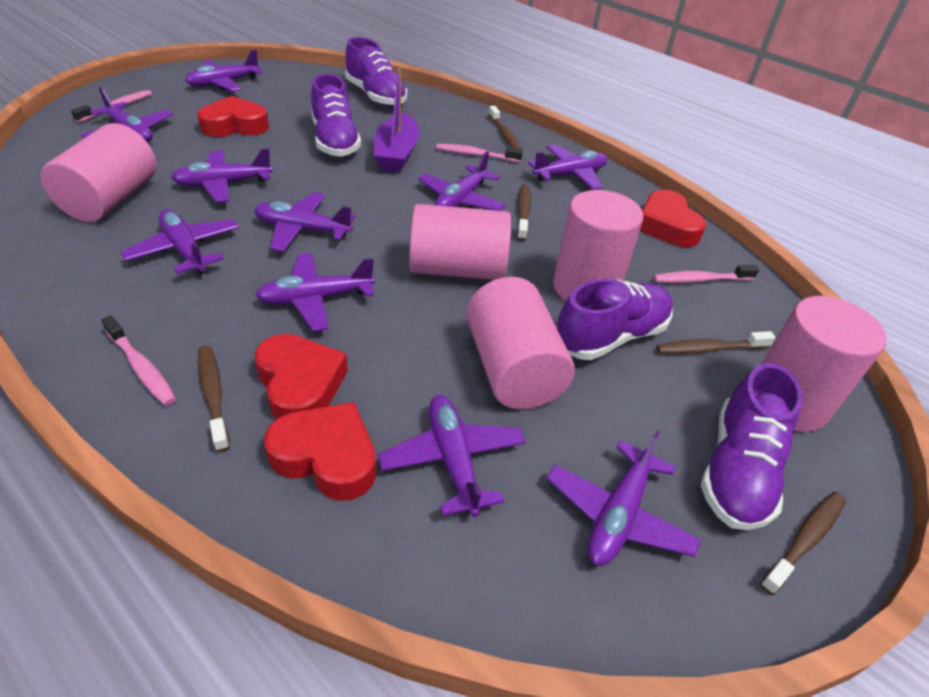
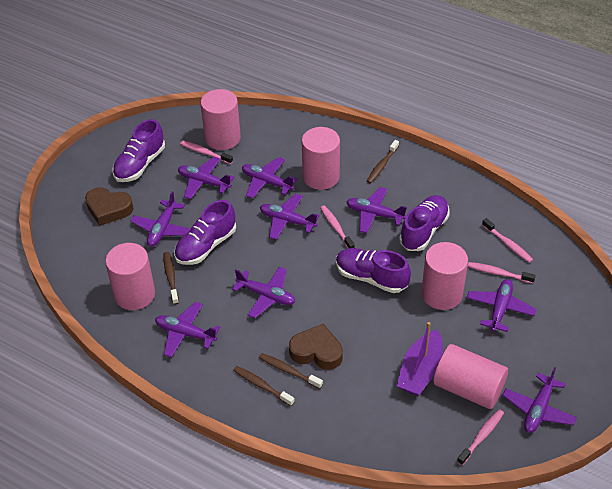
brown heart: 0 -> 2
brown toothbrush: 5 -> 4
pink toothbrush: 4 -> 5
purple plane: 10 -> 9
red heart: 4 -> 0

